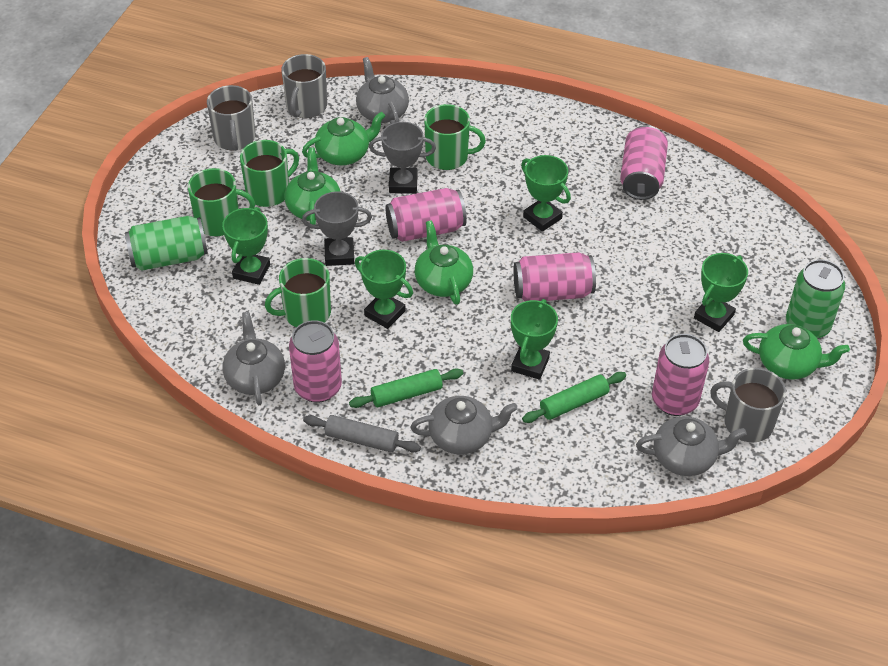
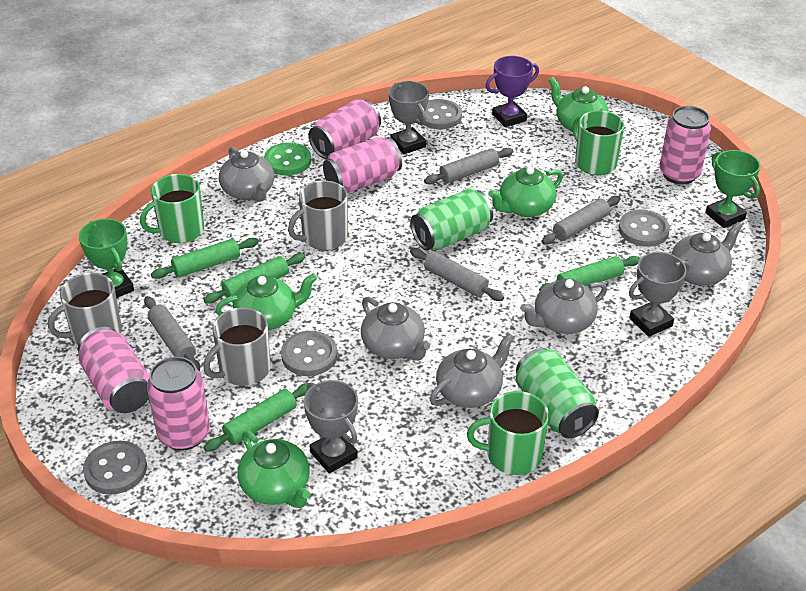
green button: 0 -> 1
green mug: 4 -> 3
green rolling pin: 2 -> 4
green trophy: 5 -> 2
grey button: 0 -> 4
grey rolling pin: 1 -> 4
grey teapot: 4 -> 5
grey trophy: 2 -> 3
purple trophy: 0 -> 1

